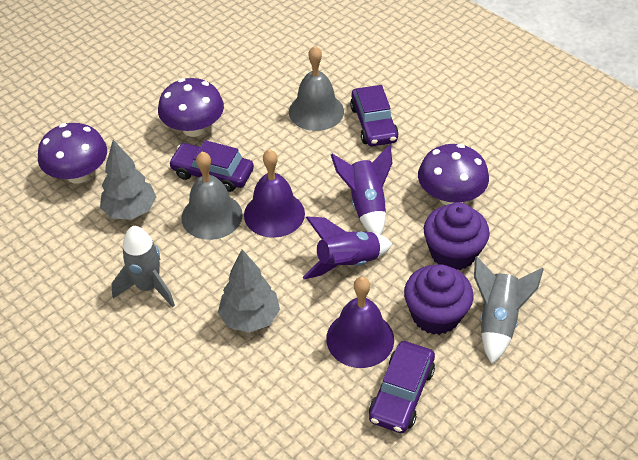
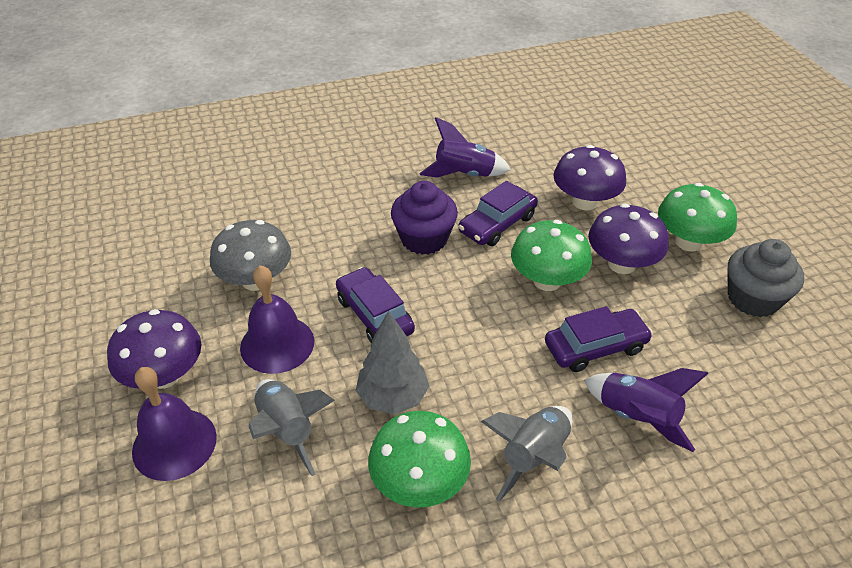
green mushroom: 0 -> 3
grey bell: 2 -> 0
grey cupcake: 0 -> 1
grey mushroom: 0 -> 1
grey tree: 2 -> 1
purple cupcake: 2 -> 1

